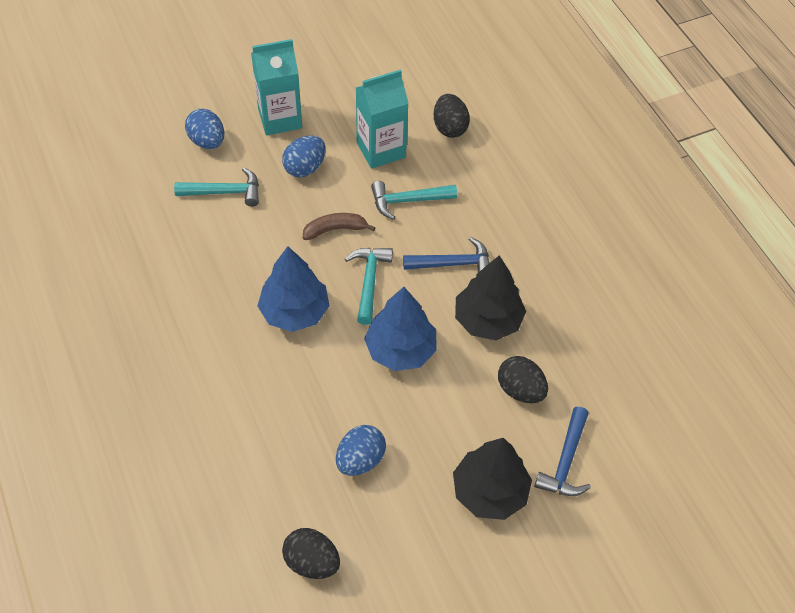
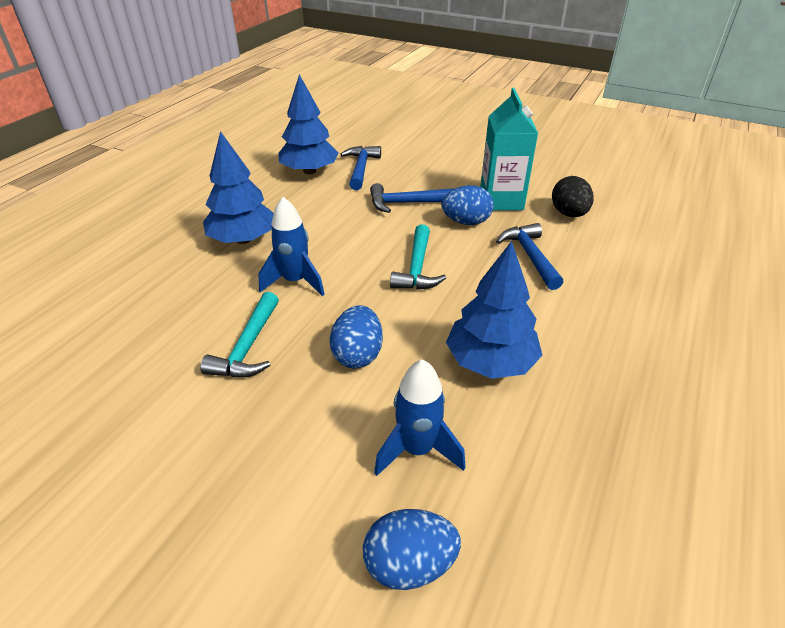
black egg: 3 -> 1
black tree: 2 -> 0
blue hammer: 2 -> 3
blue rocket: 0 -> 2
blue tree: 2 -> 3
brown banana: 1 -> 0
turquoise carton: 2 -> 1
turquoise hammer: 3 -> 2

